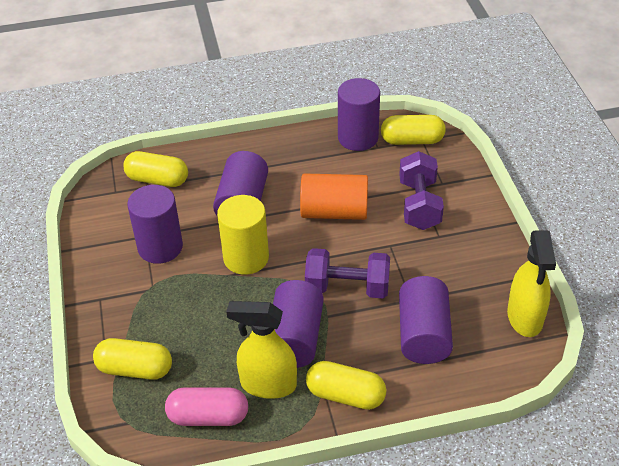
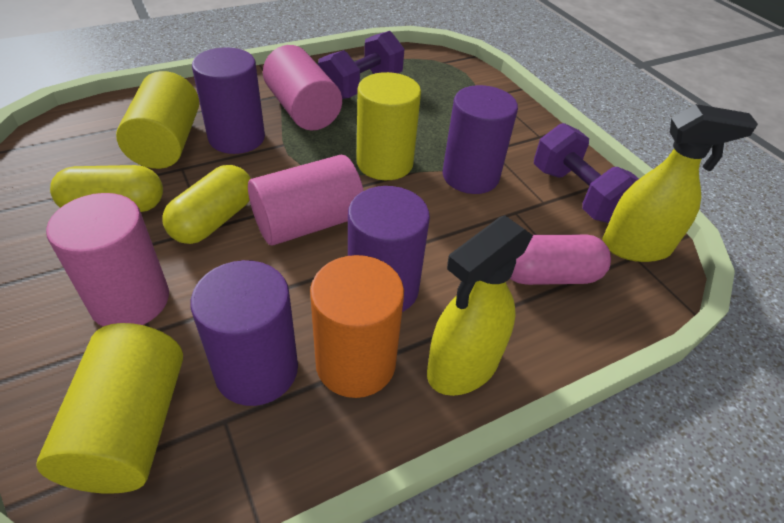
pink cylinder: 0 -> 3
purple cylinder: 5 -> 4
yellow capsule: 4 -> 2
yellow cylinder: 1 -> 3

